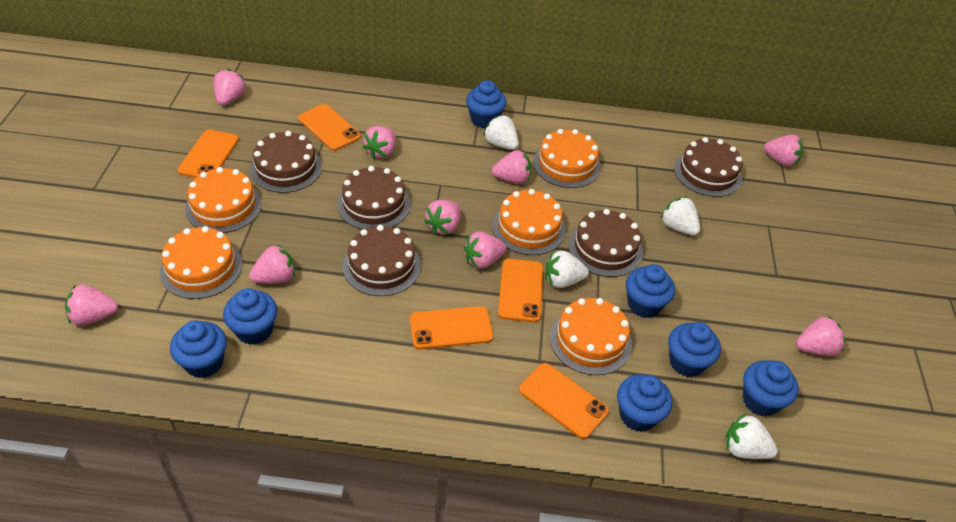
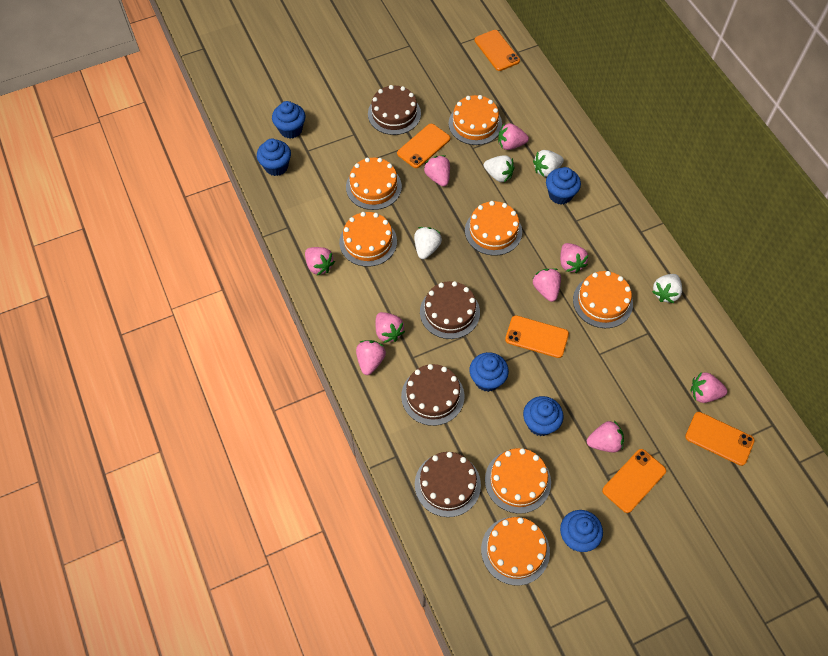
blue cupcake: 7 -> 6
brown cake: 5 -> 4
orange cake: 5 -> 7

